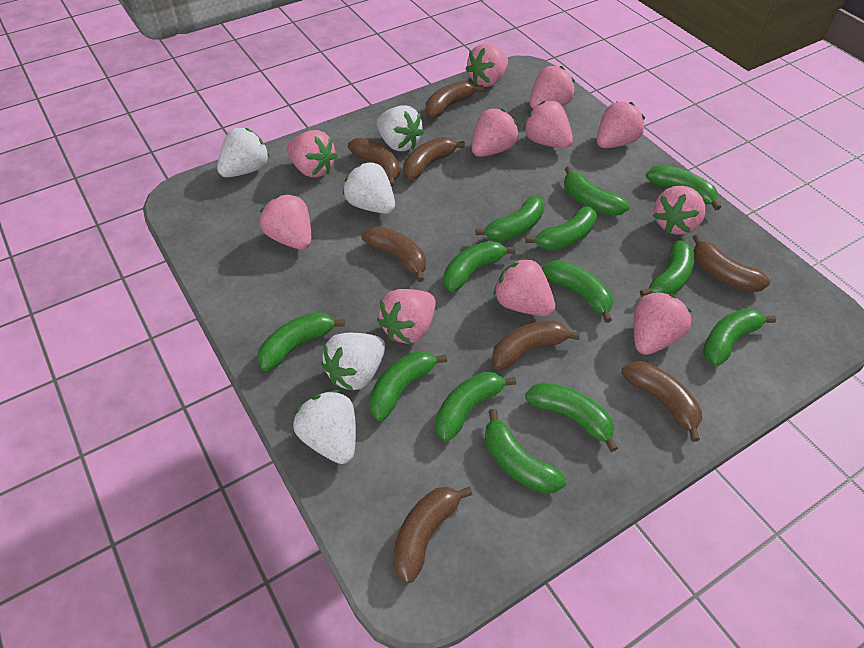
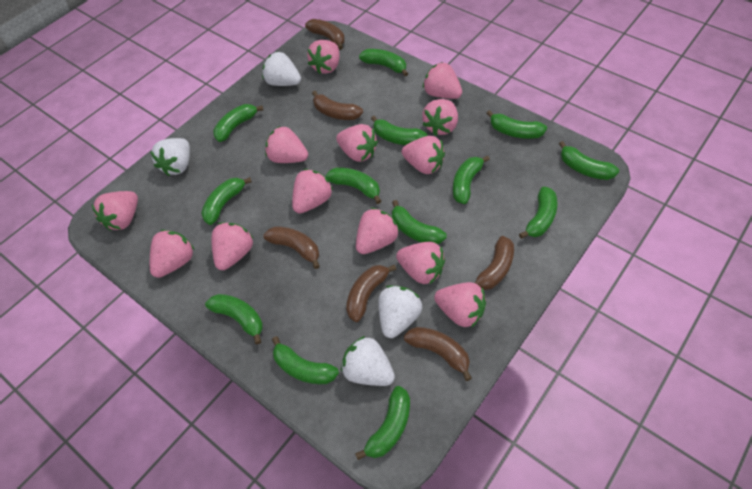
brown banana: 8 -> 6
pink strawberry: 11 -> 13
white strawberry: 5 -> 4

